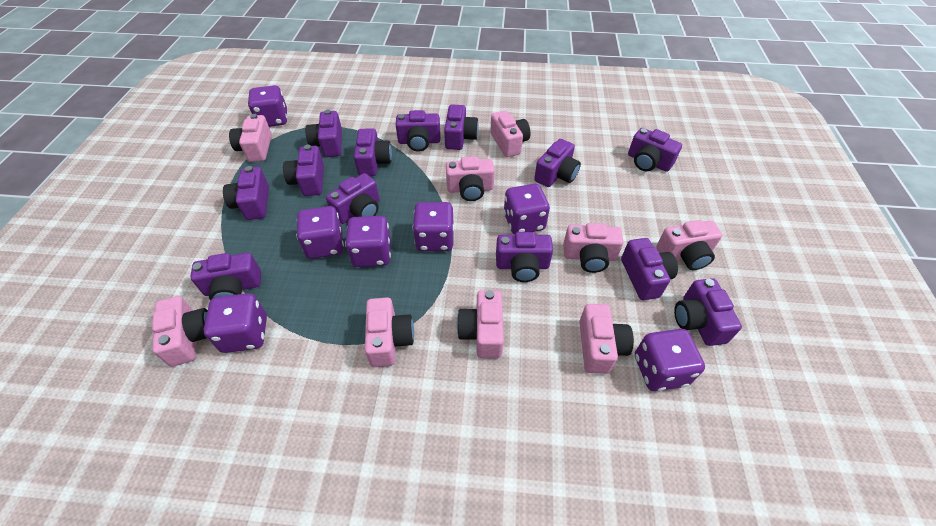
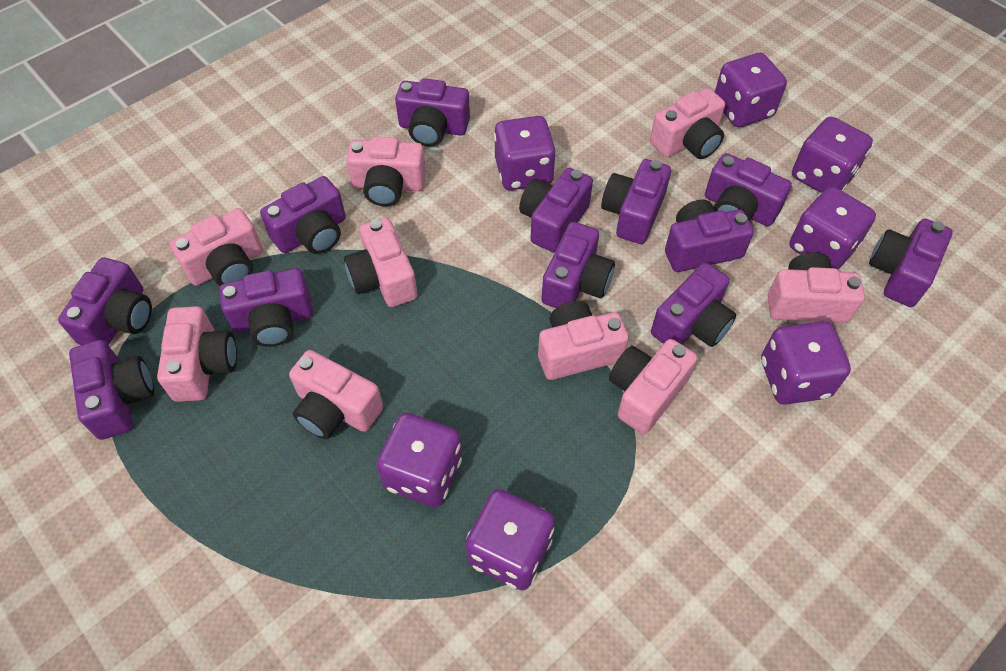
purple camera: 13 -> 12

